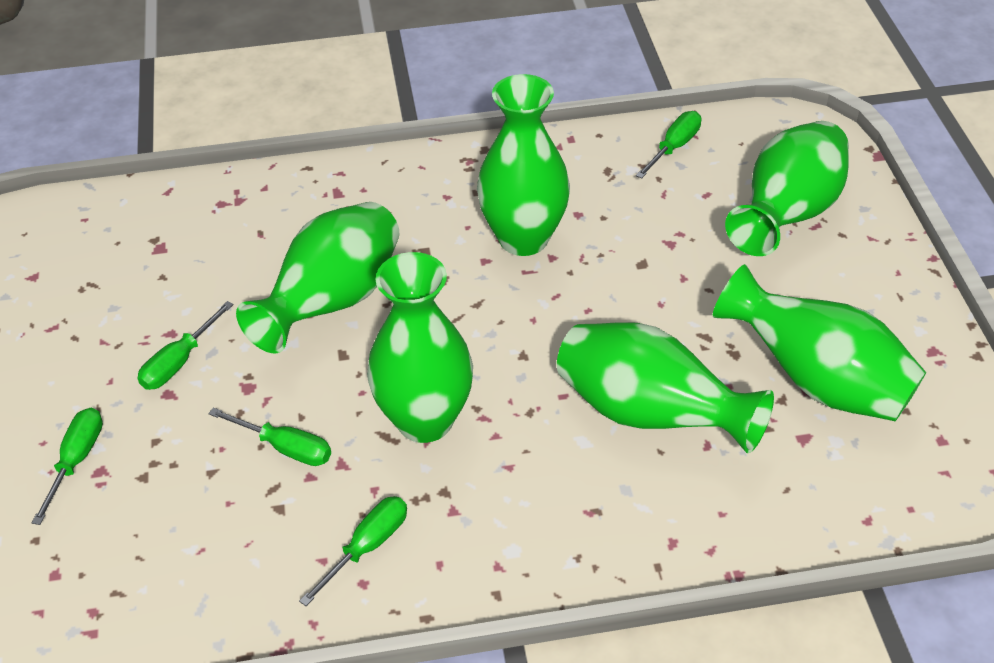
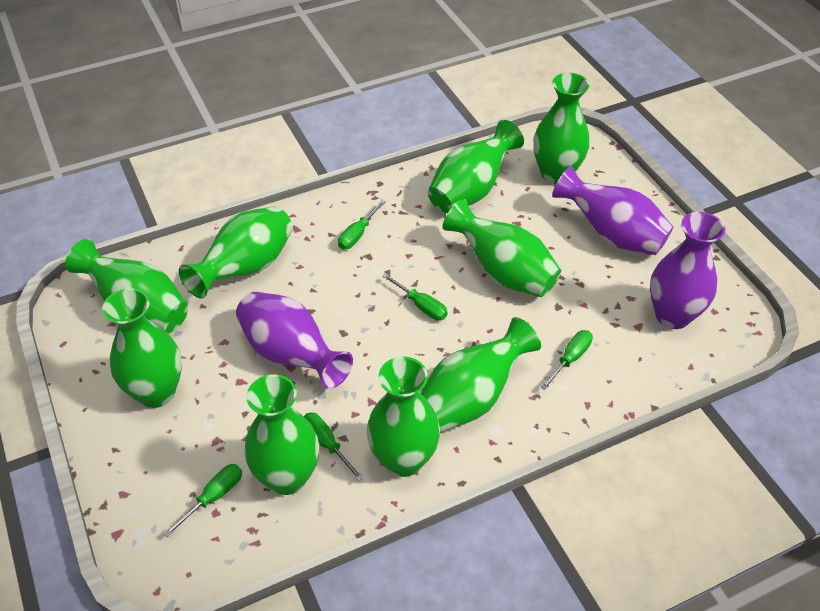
green vase: 6 -> 9
purple vase: 0 -> 3

